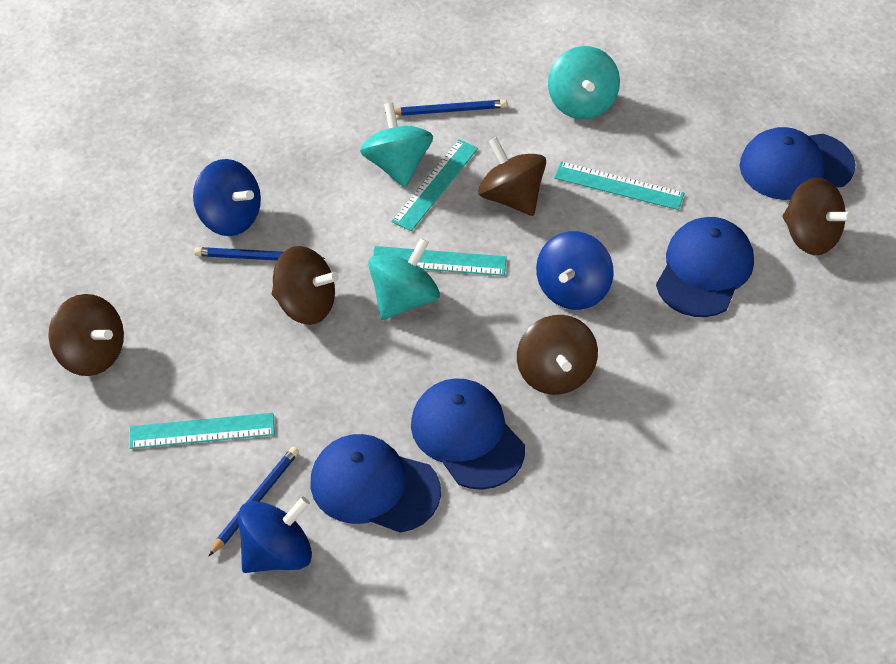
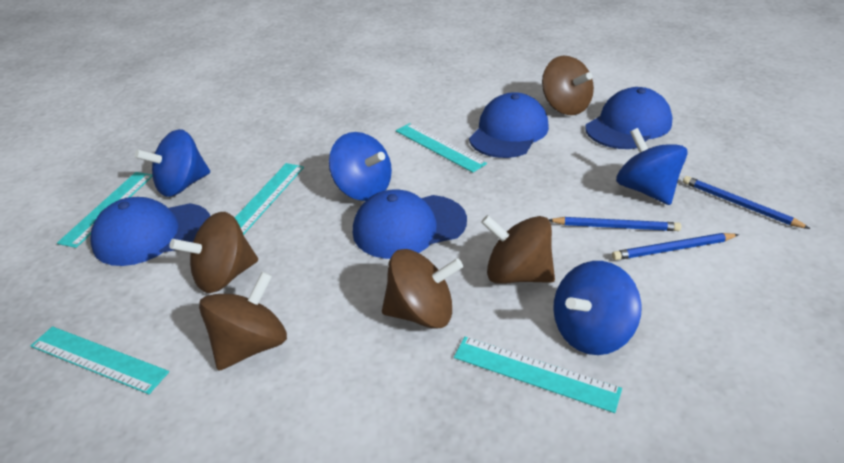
blue spinning top: 3 -> 4
turquoise ruler: 4 -> 5
turquoise spinning top: 3 -> 0

